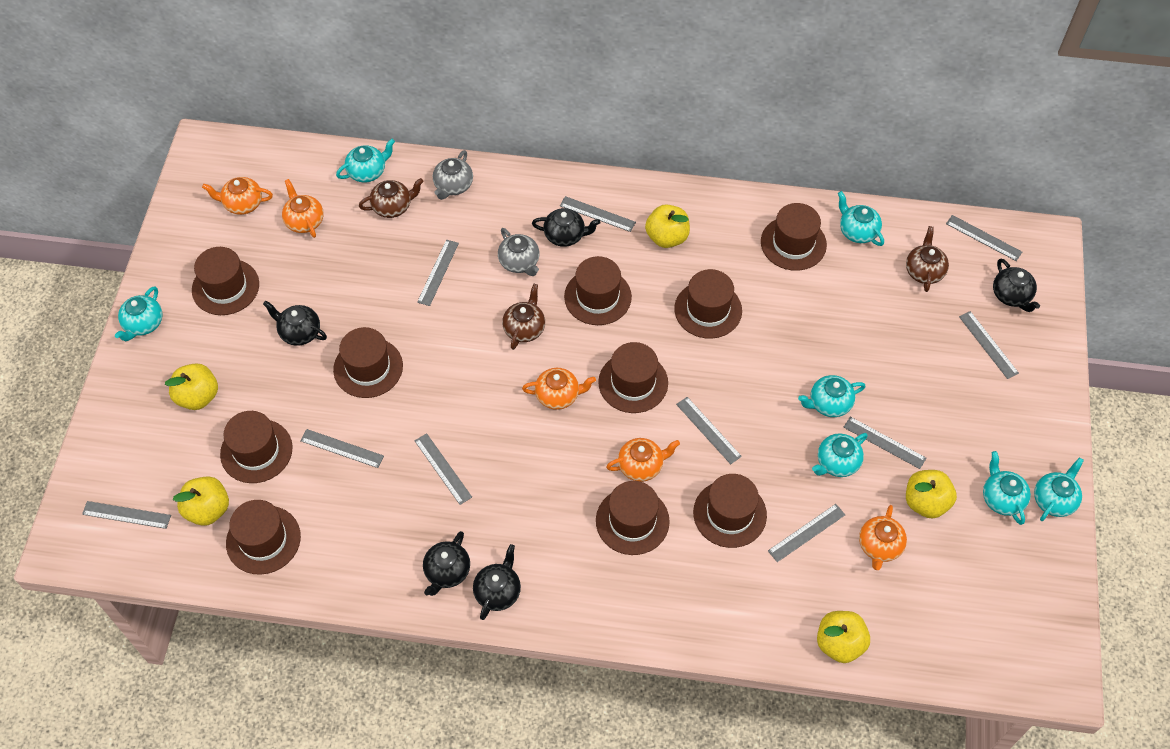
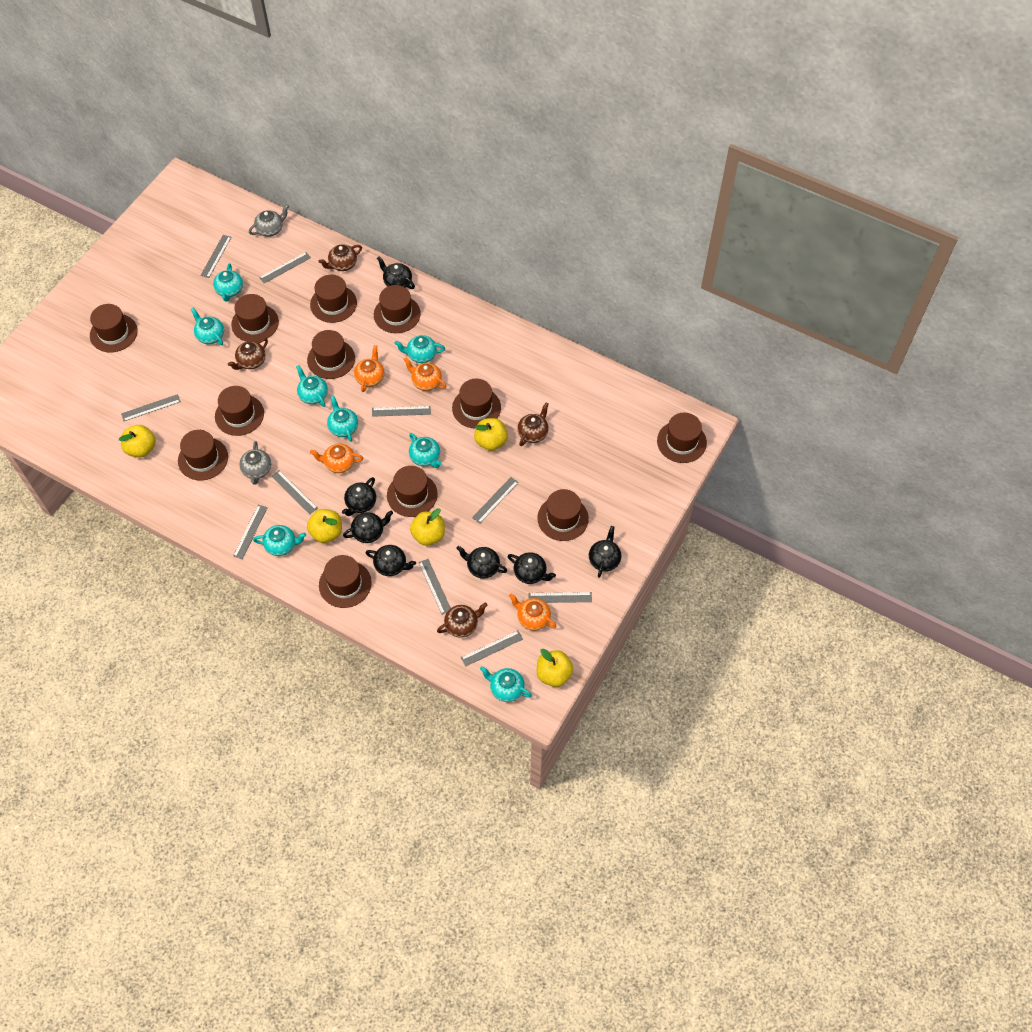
black teapot: 5 -> 7
brown hat: 10 -> 12
brown teapot: 3 -> 4
orange teapot: 5 -> 4
turquoise teapot: 7 -> 8

